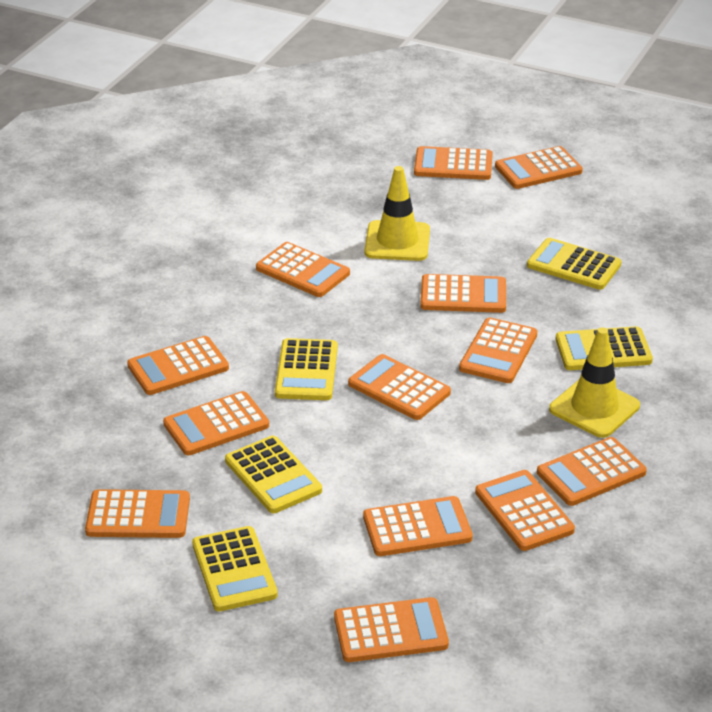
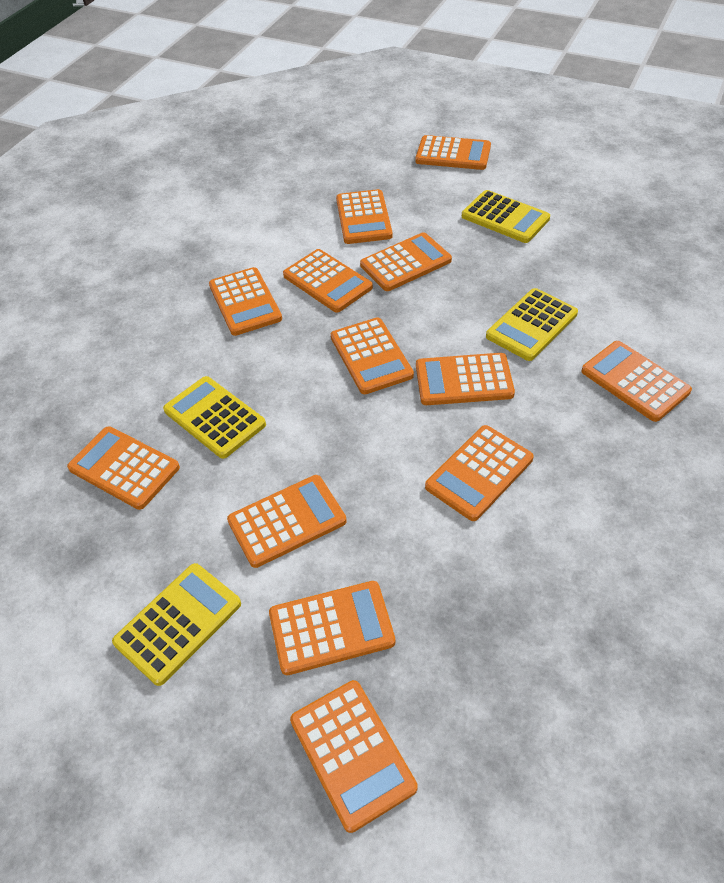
yellow calculator: 5 -> 4
yellow traffic cone: 2 -> 0

